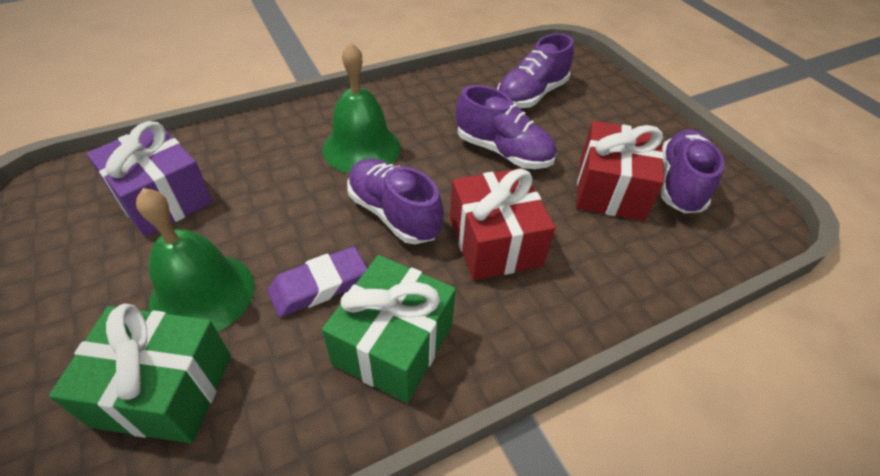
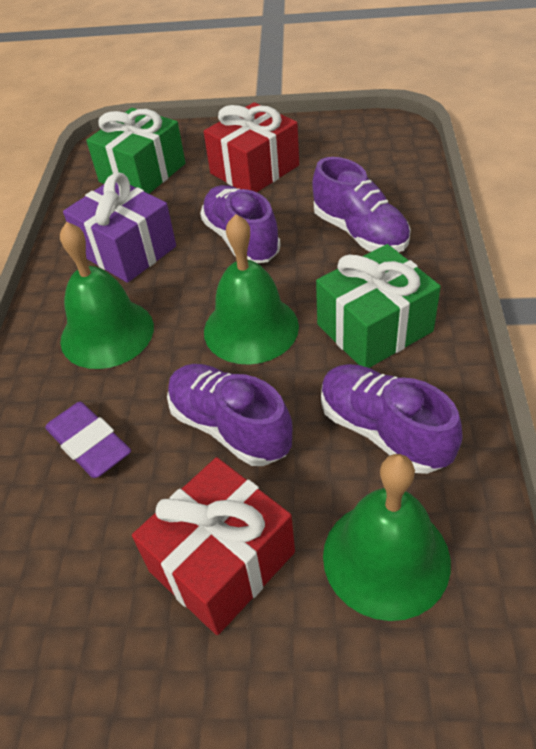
green bell: 2 -> 3

